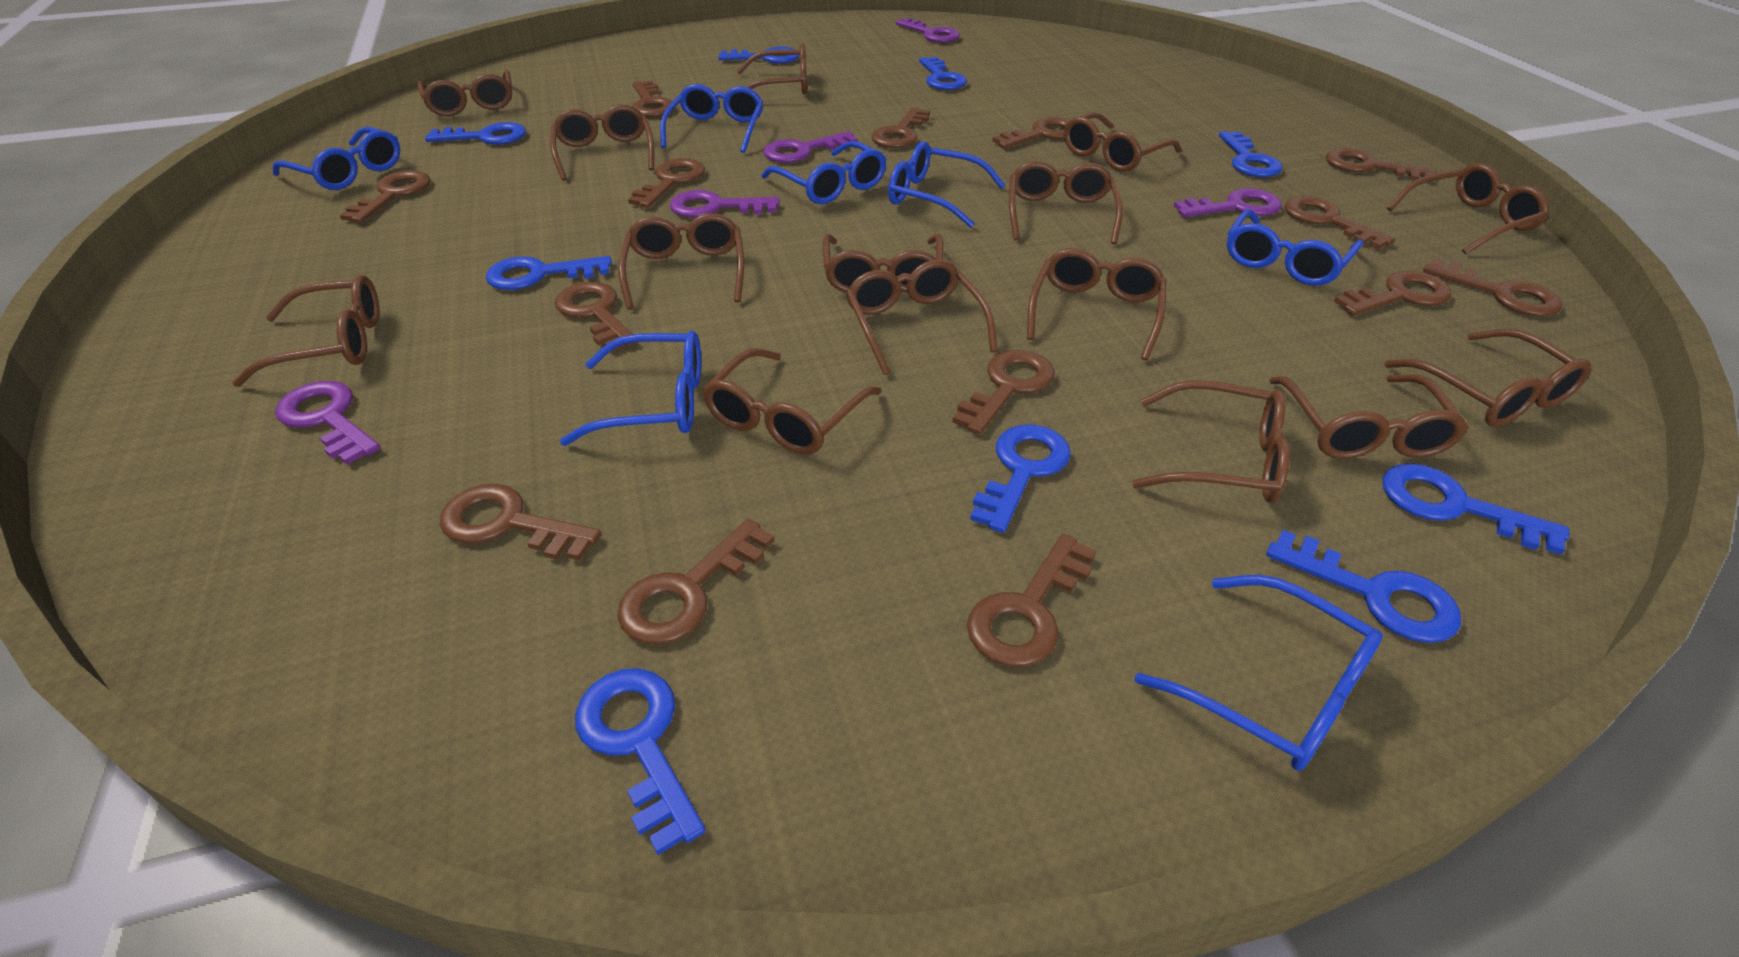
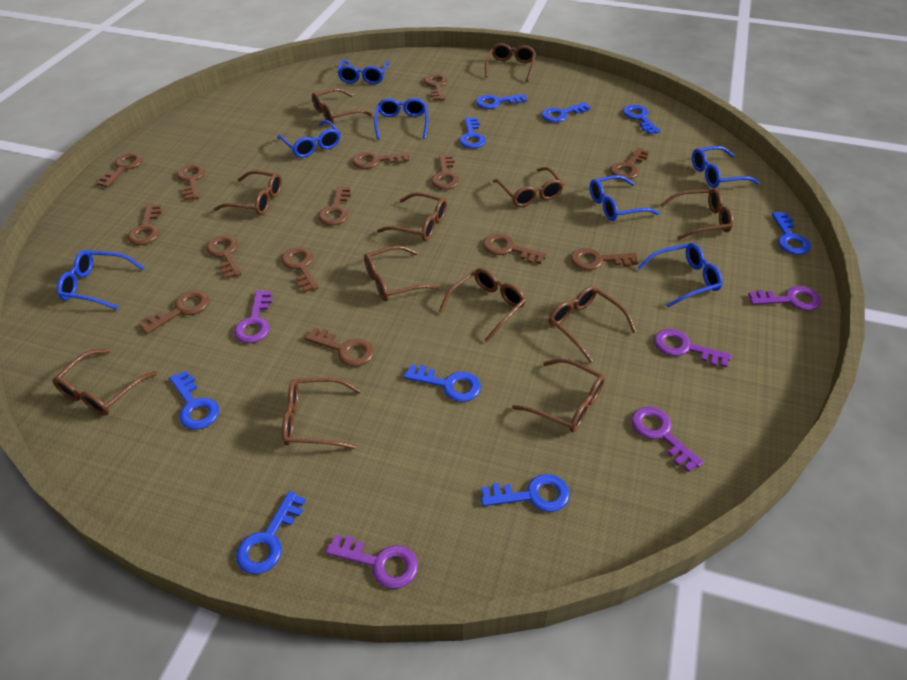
brown glasses: 15 -> 12

